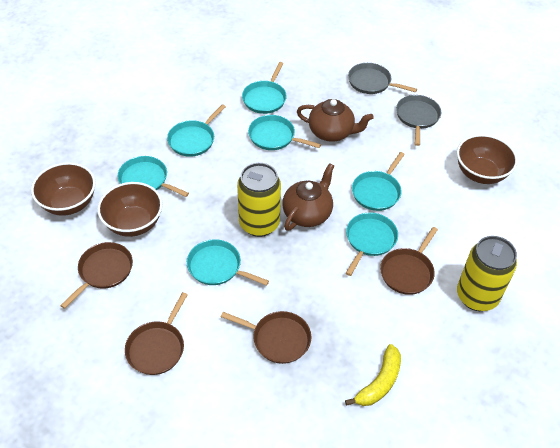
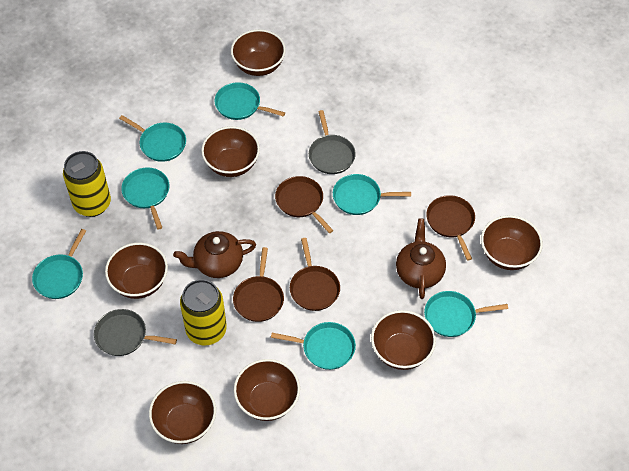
brown bowl: 3 -> 7
yellow banana: 1 -> 0

